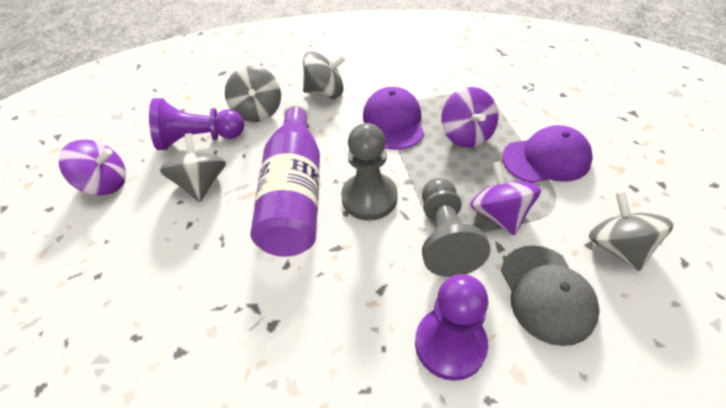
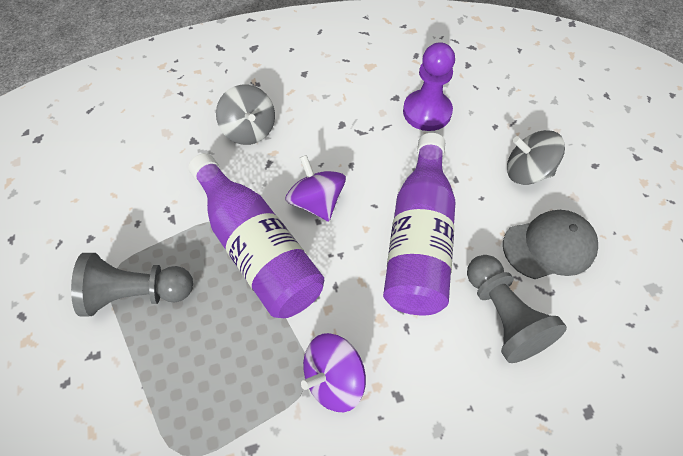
grey spinning top: 4 -> 2
purple bottle: 1 -> 2
purple cap: 2 -> 0
purple pawn: 2 -> 1
purple spinning top: 3 -> 2

